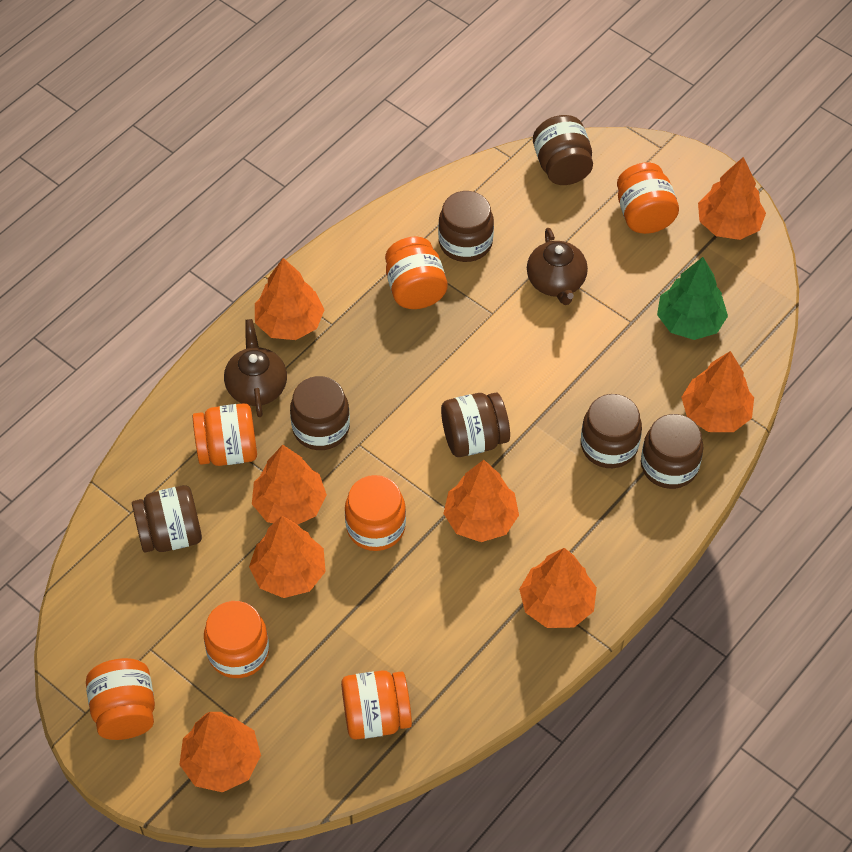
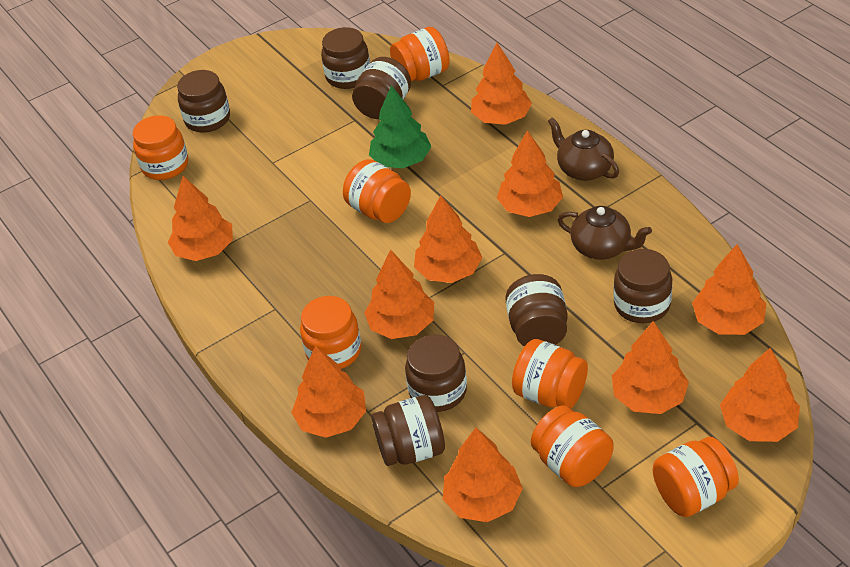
orange tree: 8 -> 10

